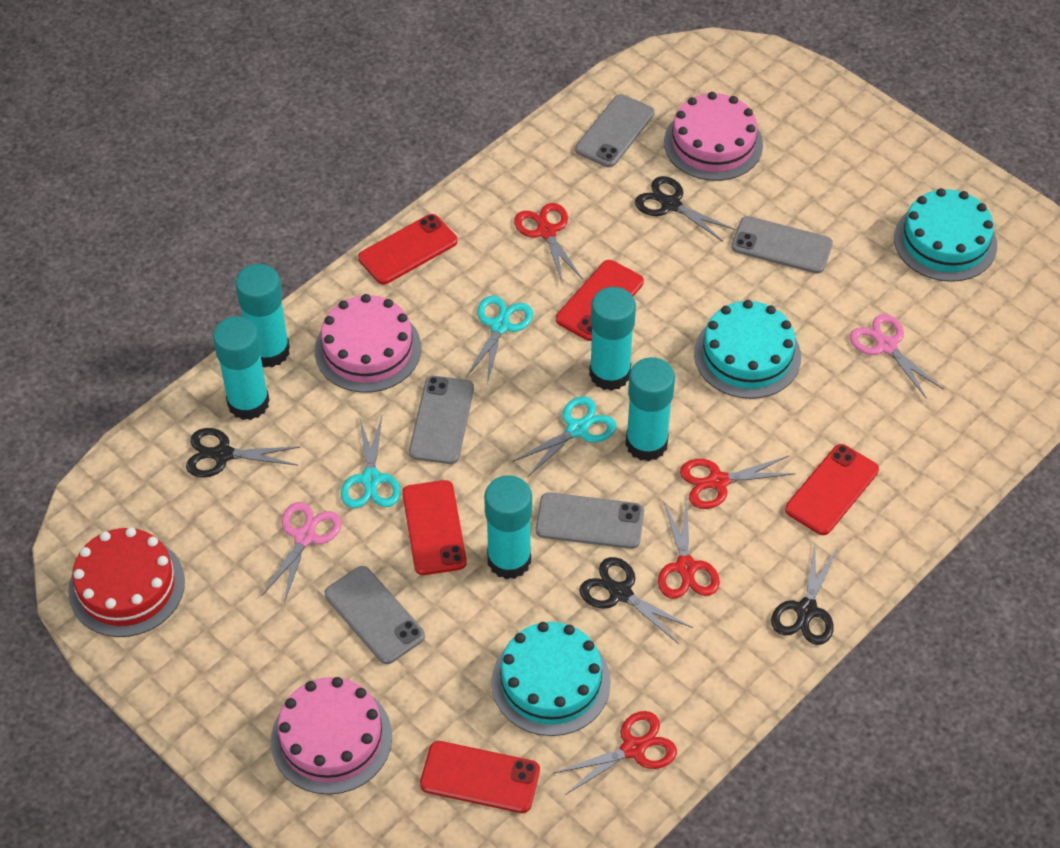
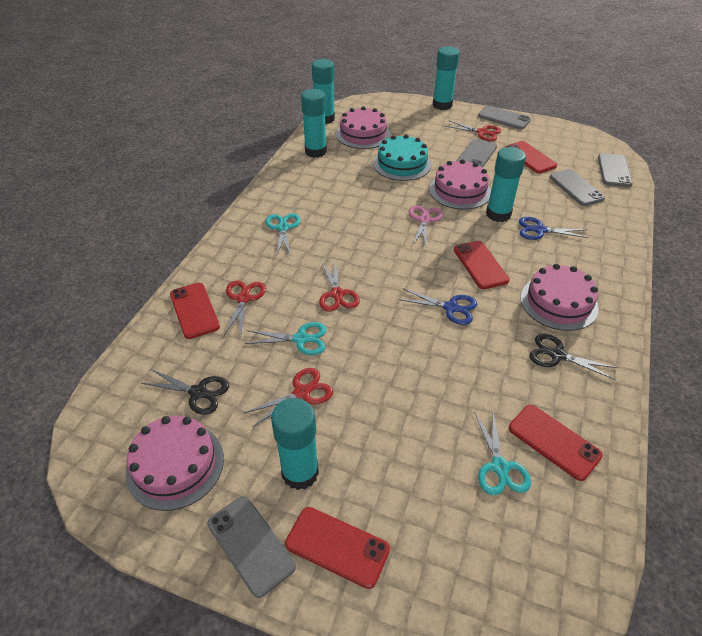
black scissors: 4 -> 2
blue scissors: 0 -> 2
pink cake: 3 -> 4
pink scissors: 2 -> 1
red cake: 1 -> 0
turquoise cake: 3 -> 1

